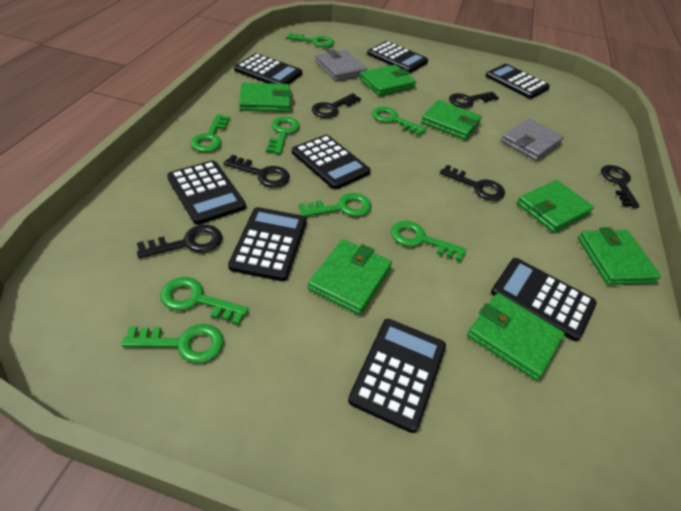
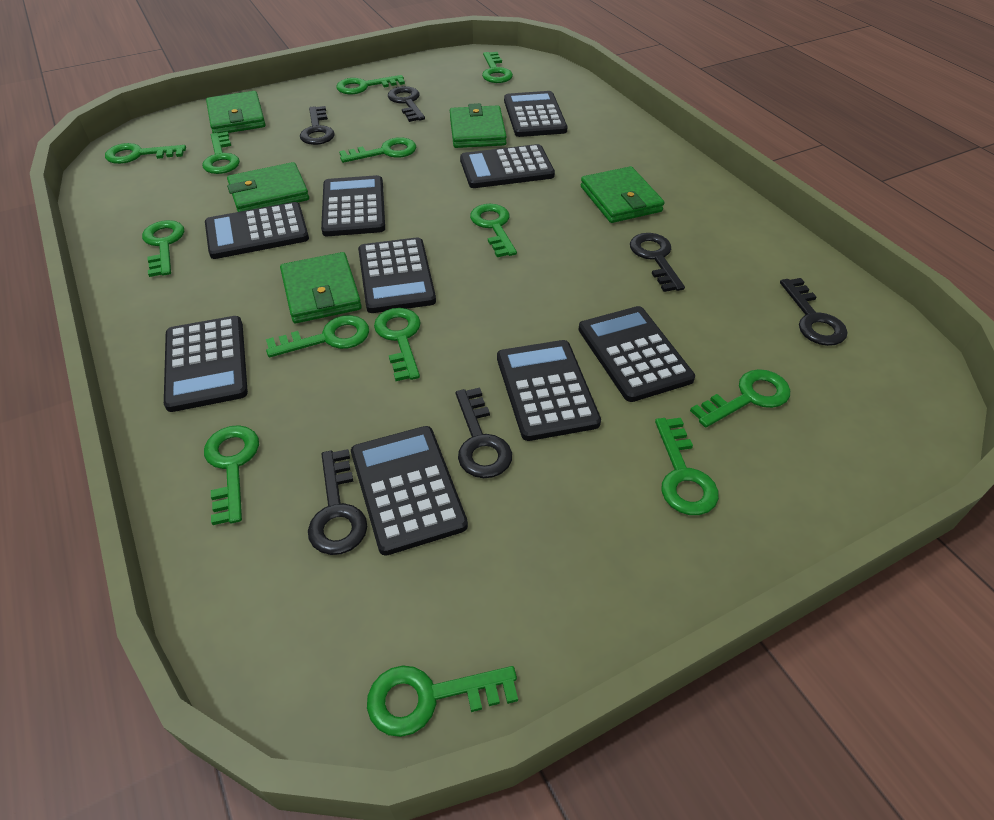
black calculator: 8 -> 9
green key: 8 -> 13
green wallet: 7 -> 5
grey wallet: 2 -> 0

